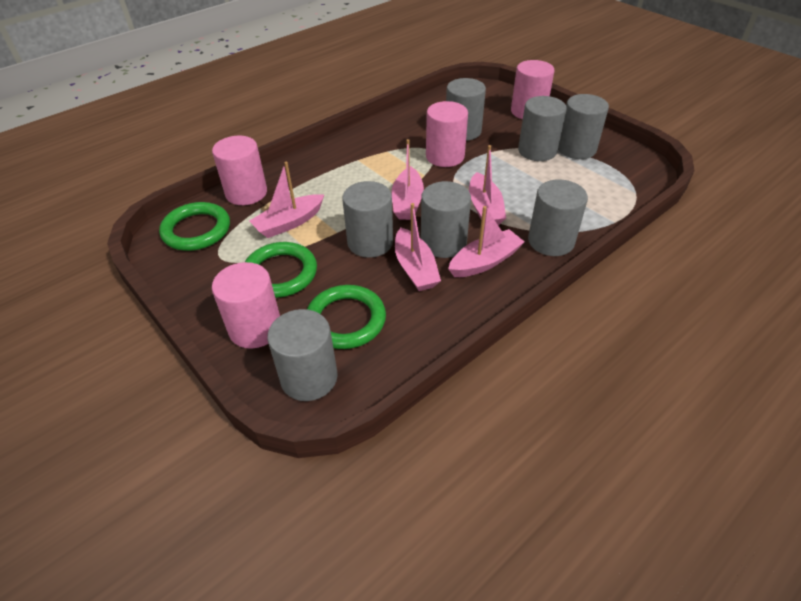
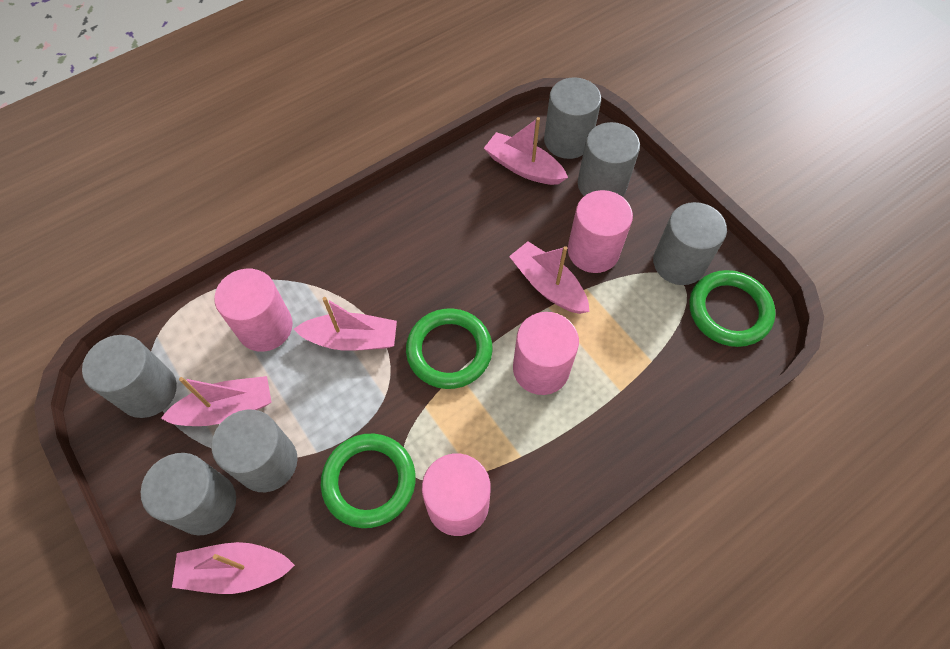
grey cylinder: 7 -> 6

